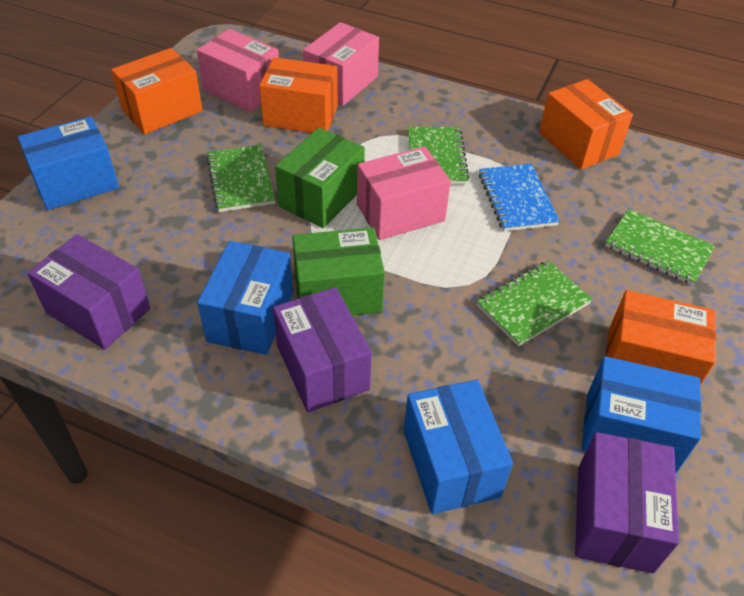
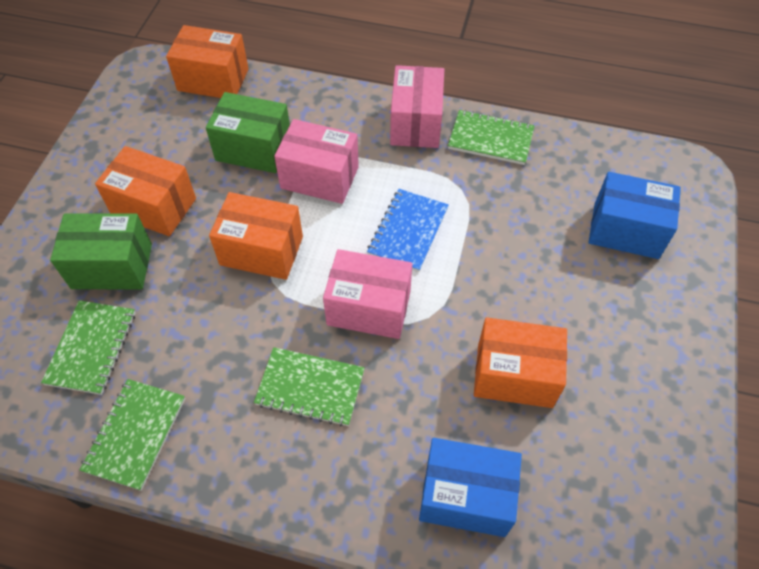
blue box: 4 -> 2
purple box: 3 -> 0

